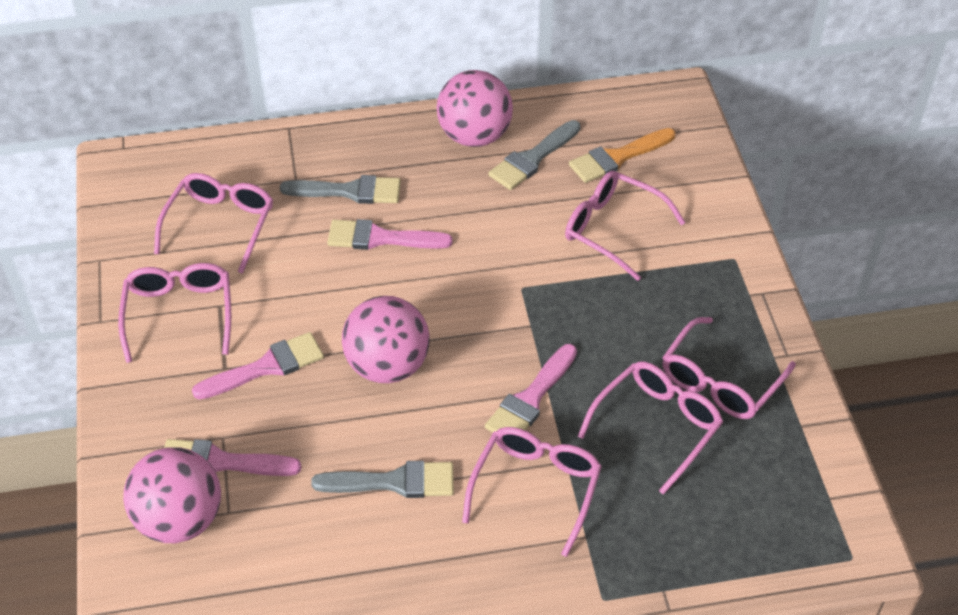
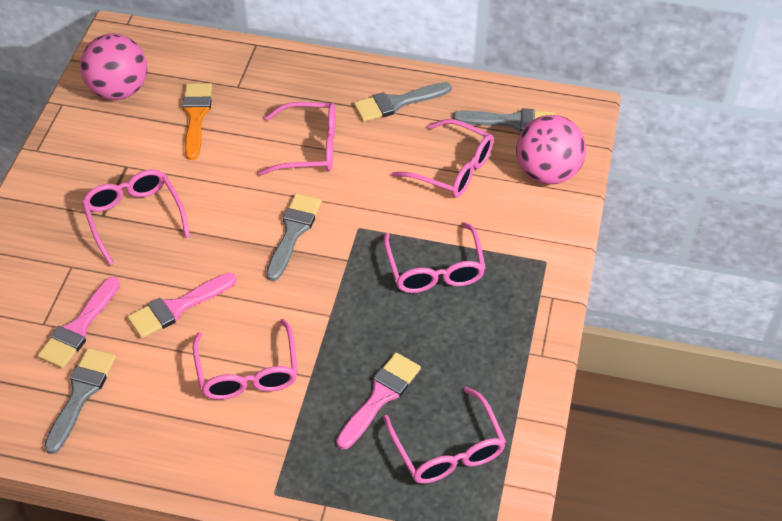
grey brush: 3 -> 4
pink ball: 3 -> 2
pink brush: 4 -> 3

